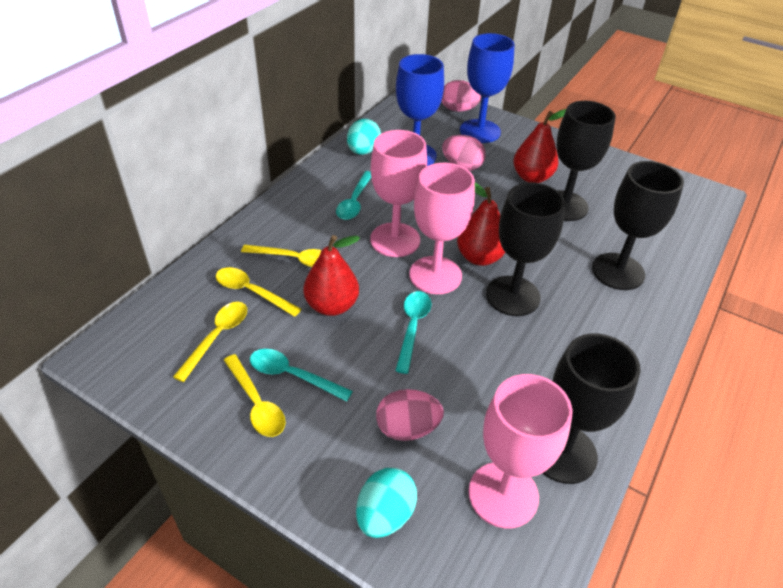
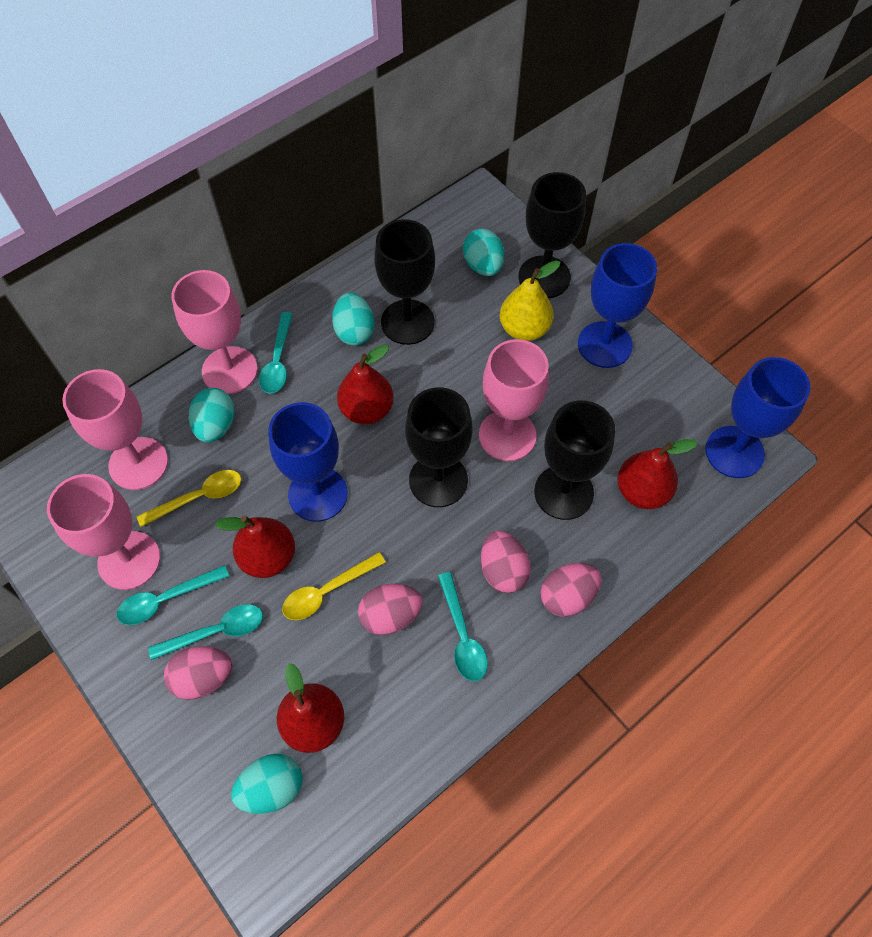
blue goblet: 2 -> 3
pink egg: 3 -> 4
pink goblet: 3 -> 4
red pear: 3 -> 4
turquoise egg: 2 -> 4
turquoise spoon: 3 -> 4
yellow pear: 0 -> 1
yellow spoon: 4 -> 2

